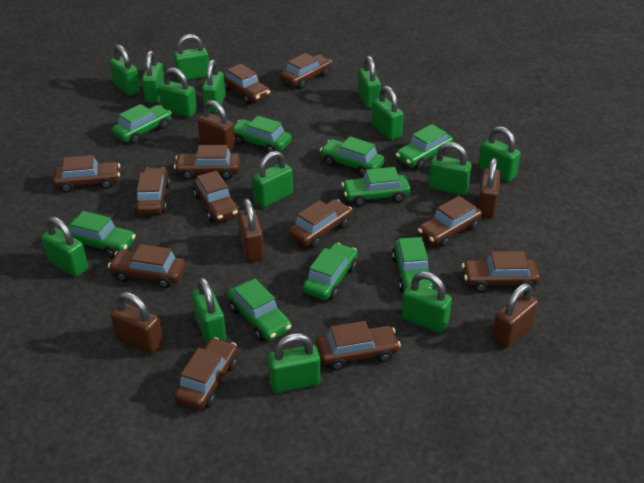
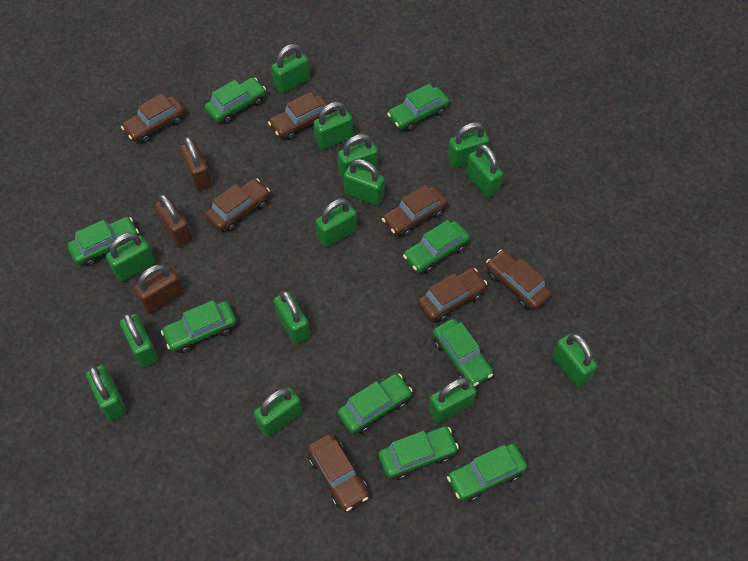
brown car: 12 -> 7
brown padlock: 5 -> 3

